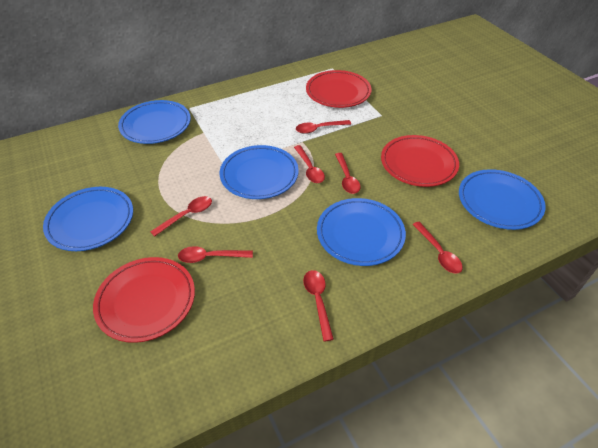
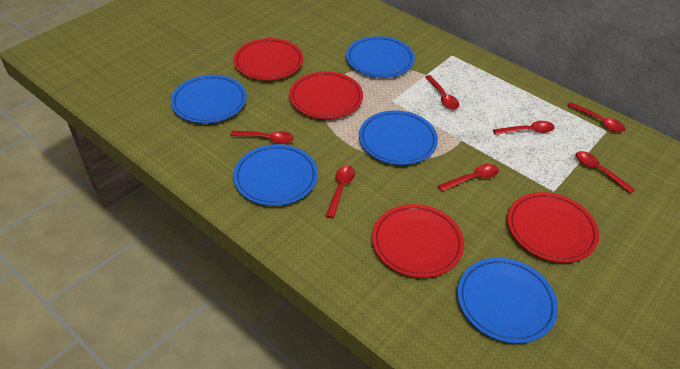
red plate: 3 -> 4

